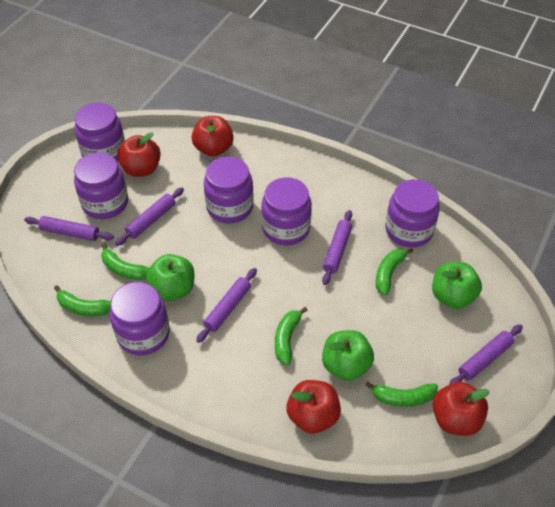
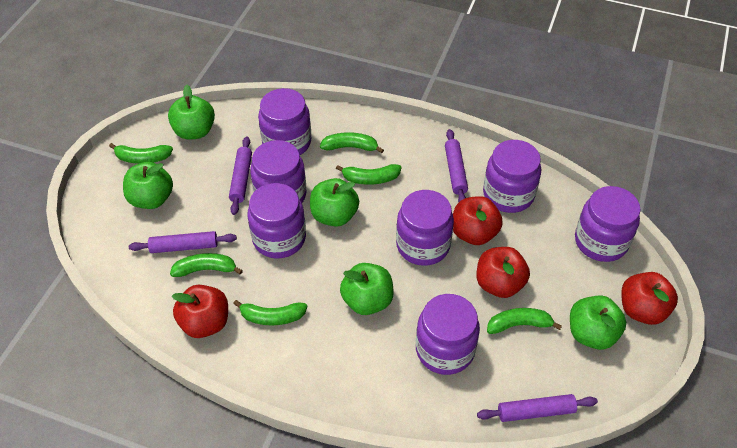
green apple: 3 -> 5
green banana: 5 -> 6
purple jar: 6 -> 7
purple rolling pin: 5 -> 4

